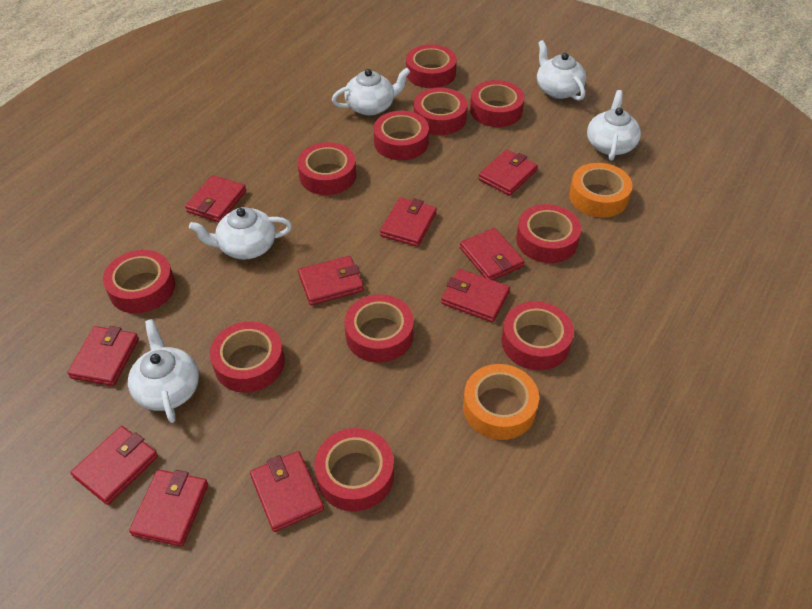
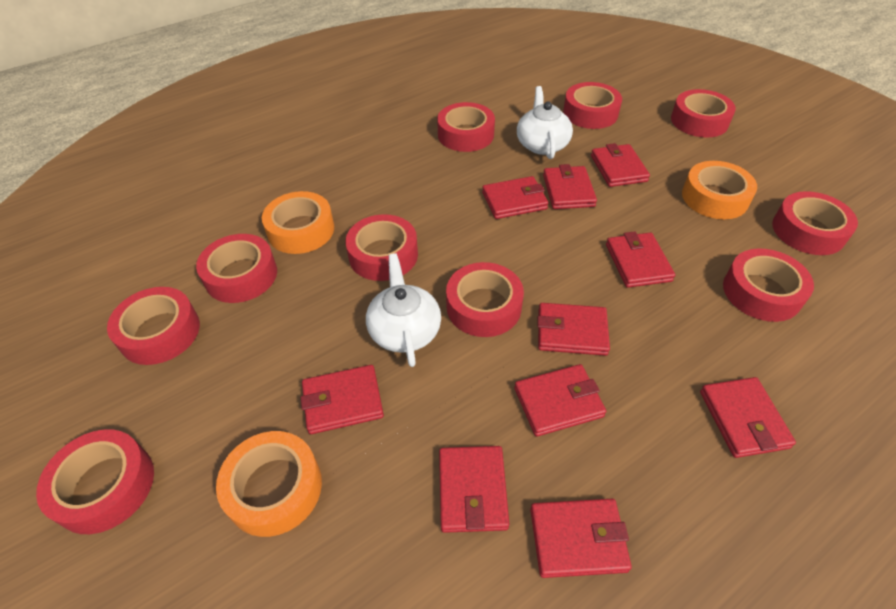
orange tape: 2 -> 3
red tape: 11 -> 10
white teapot: 5 -> 2

